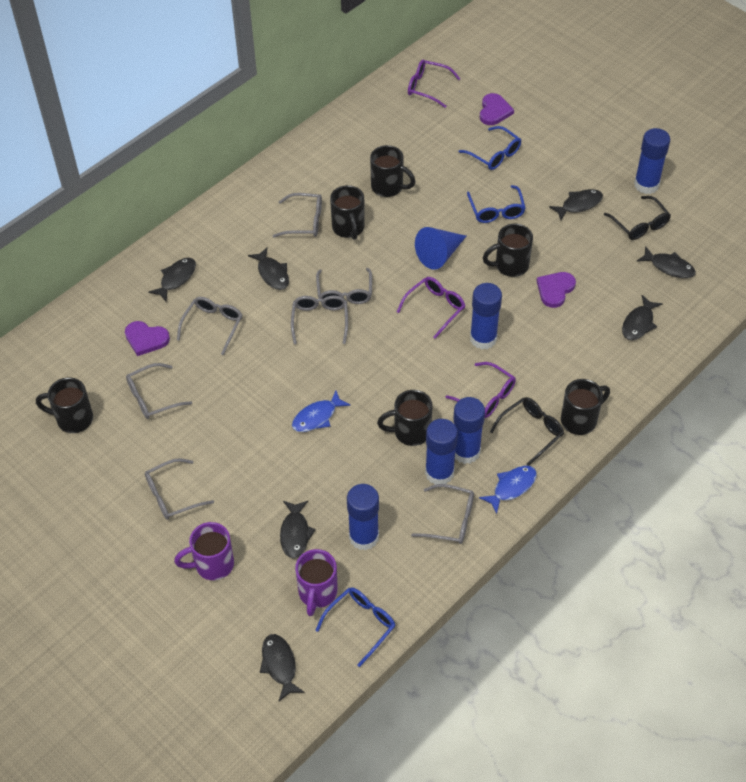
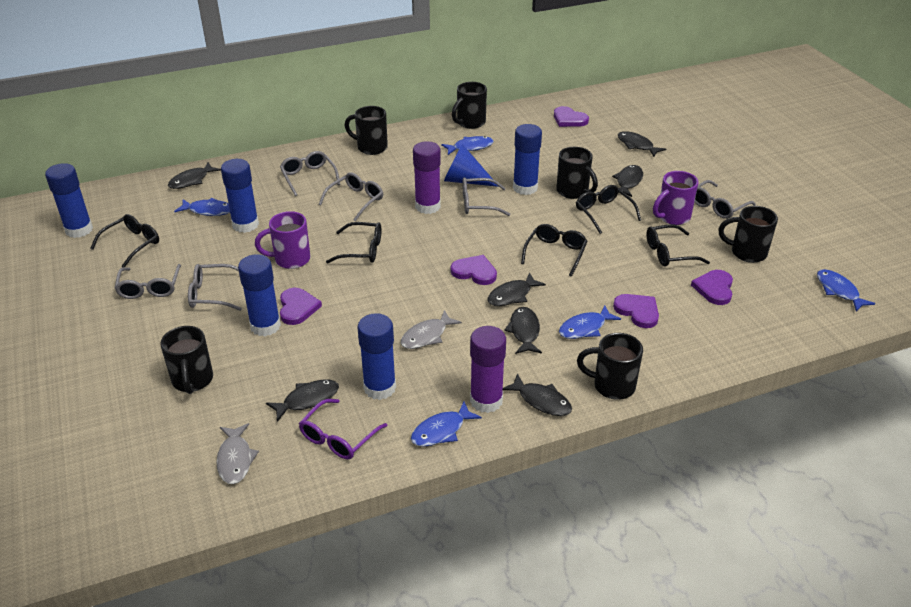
black glasses: 2 -> 5
blue fish: 2 -> 5
blue glasses: 3 -> 0
grey fish: 0 -> 2
grey glasses: 7 -> 6
purple glasses: 3 -> 1
purple glue stick: 0 -> 2
purple heart: 3 -> 5

